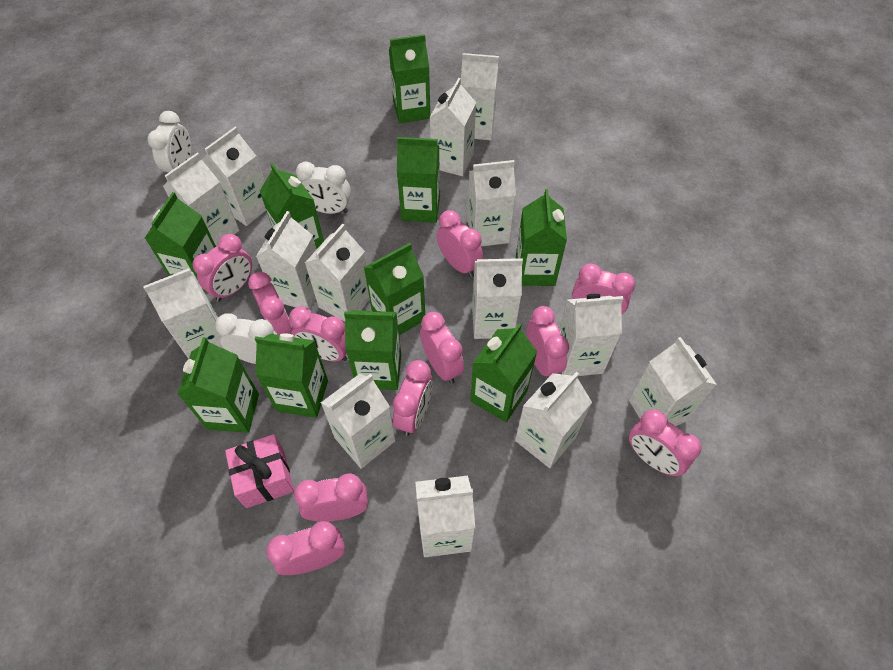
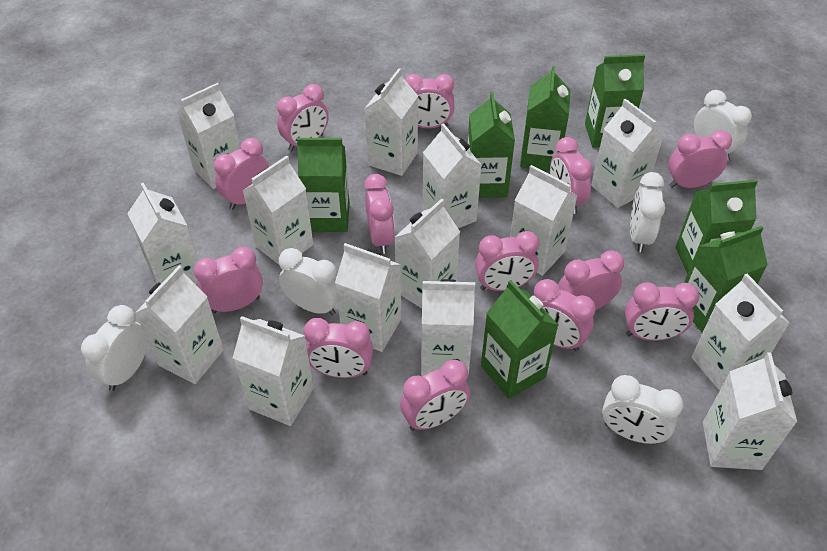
green carton: 10 -> 7
pink clock: 11 -> 13
pink gift: 1 -> 0
white clock: 3 -> 5

